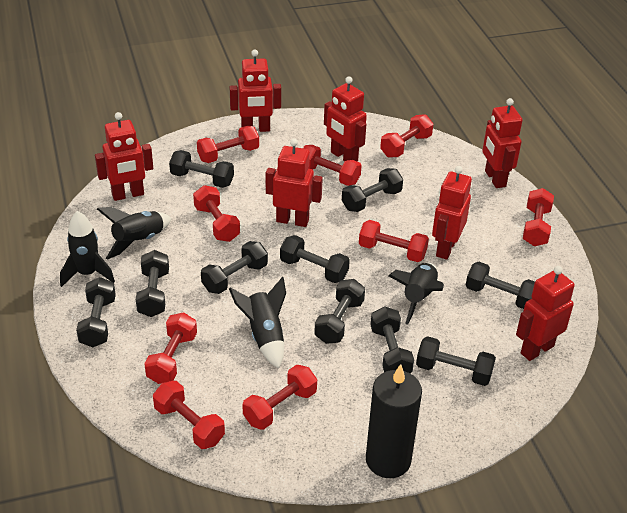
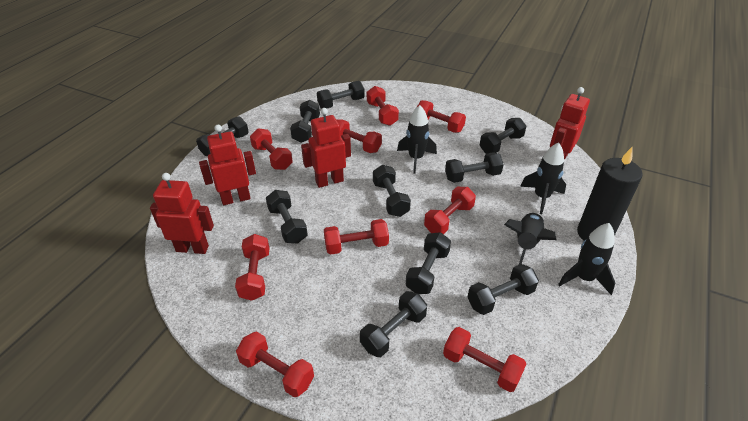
red robot: 7 -> 4

